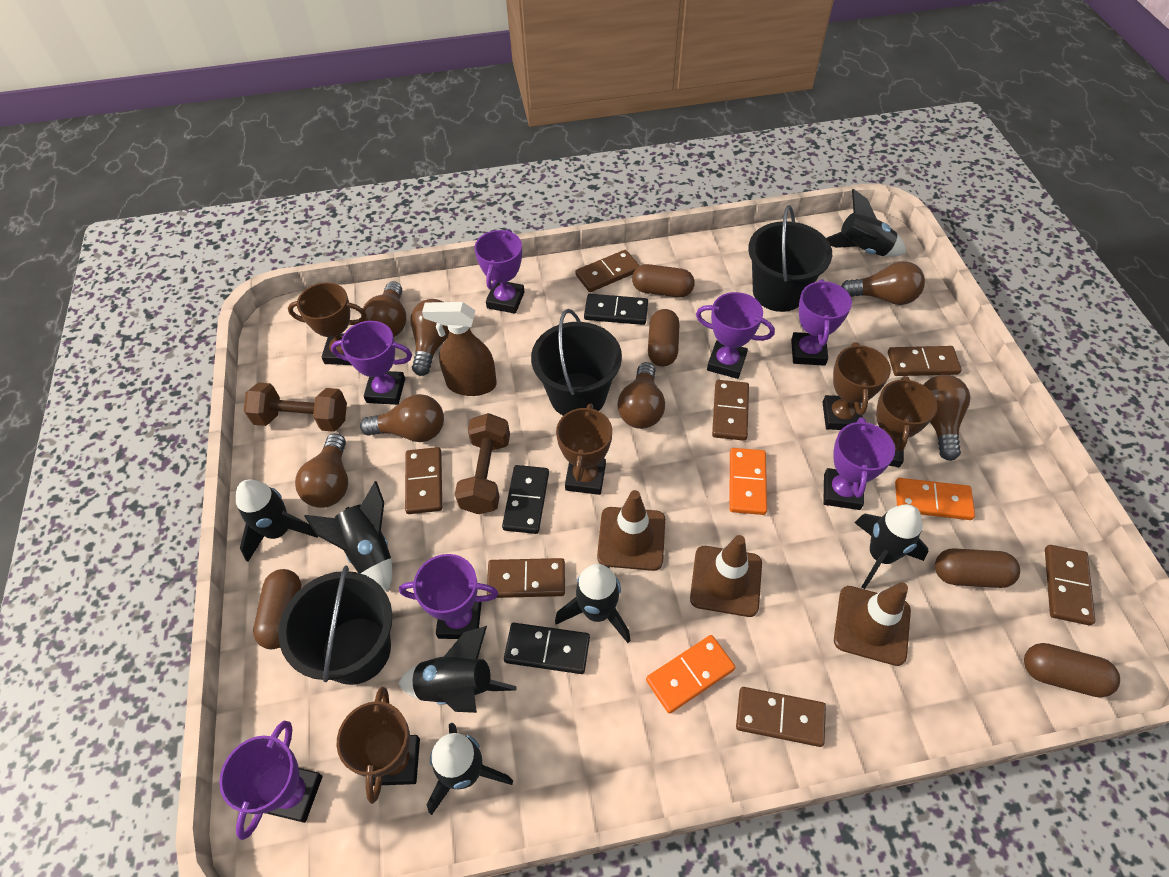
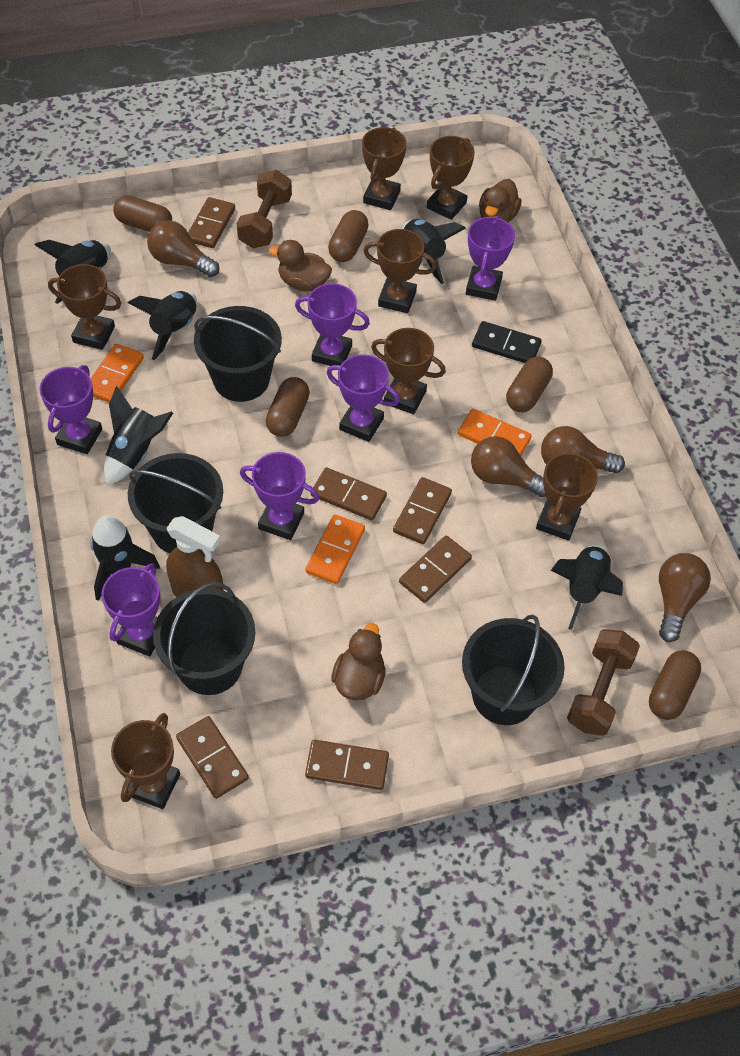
black bucket: 3 -> 4
black domino: 3 -> 1
black rocket: 7 -> 6
brown domino: 7 -> 6
brown duck: 0 -> 3
brown light bulb: 7 -> 4
brown traffic cone: 3 -> 0
brown trophy: 5 -> 7
purple trophy: 7 -> 6

